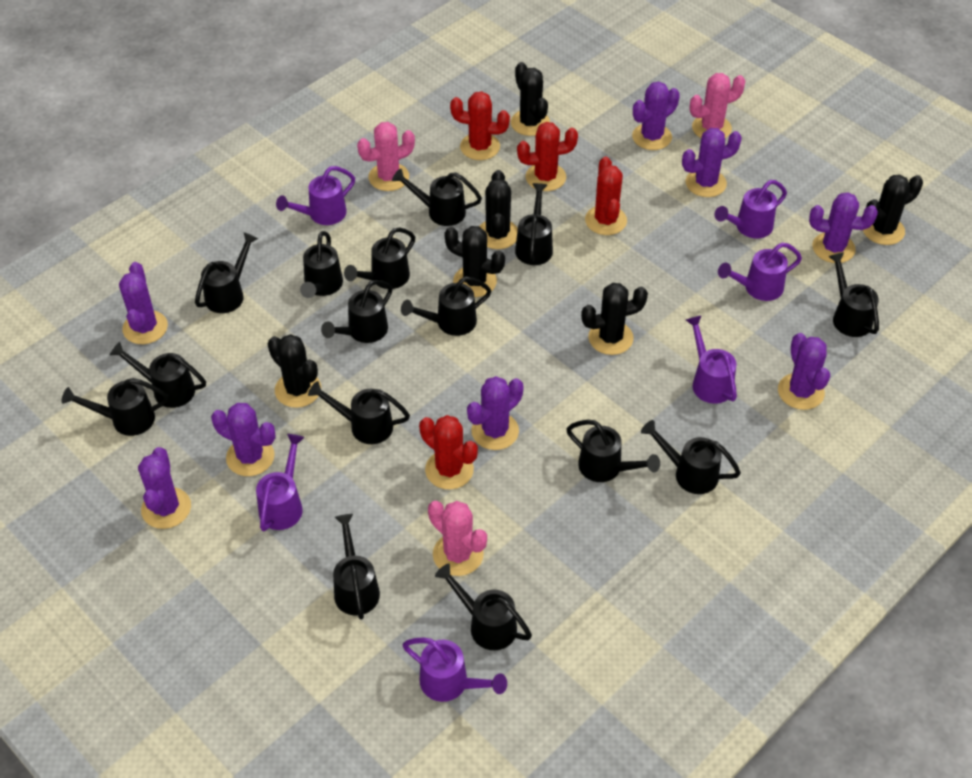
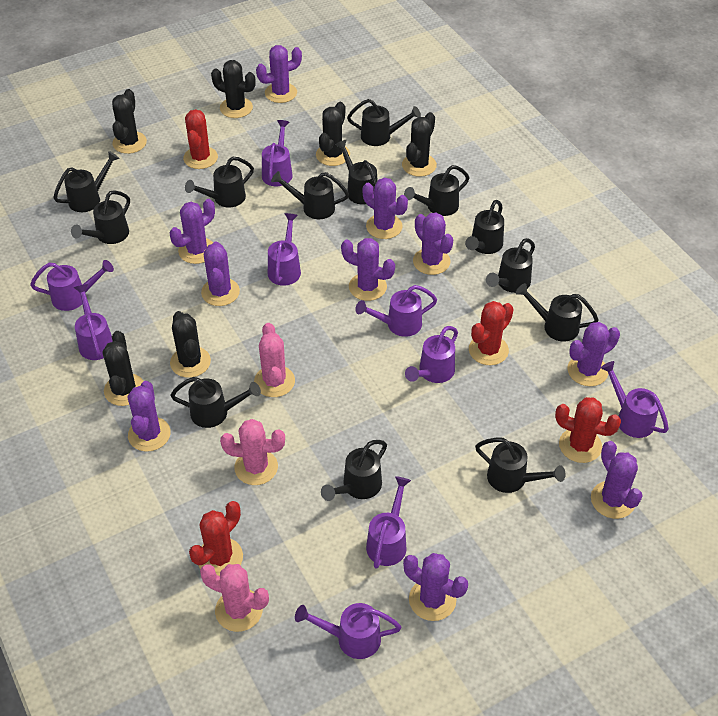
black watering can: 15 -> 13
purple cactus: 8 -> 10
purple watering can: 6 -> 9

